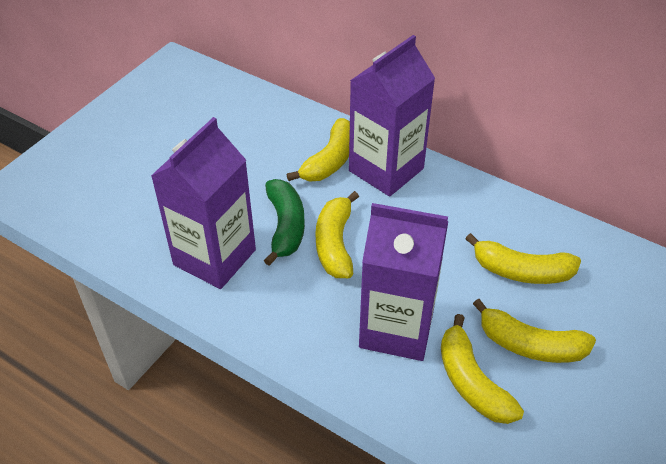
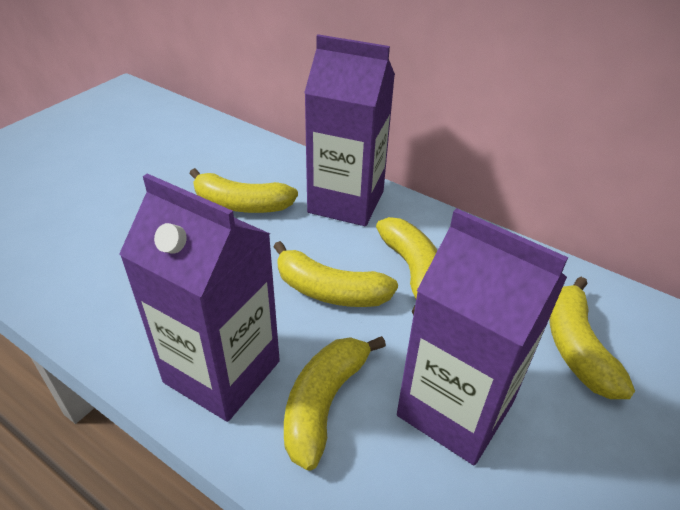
green banana: 1 -> 0

